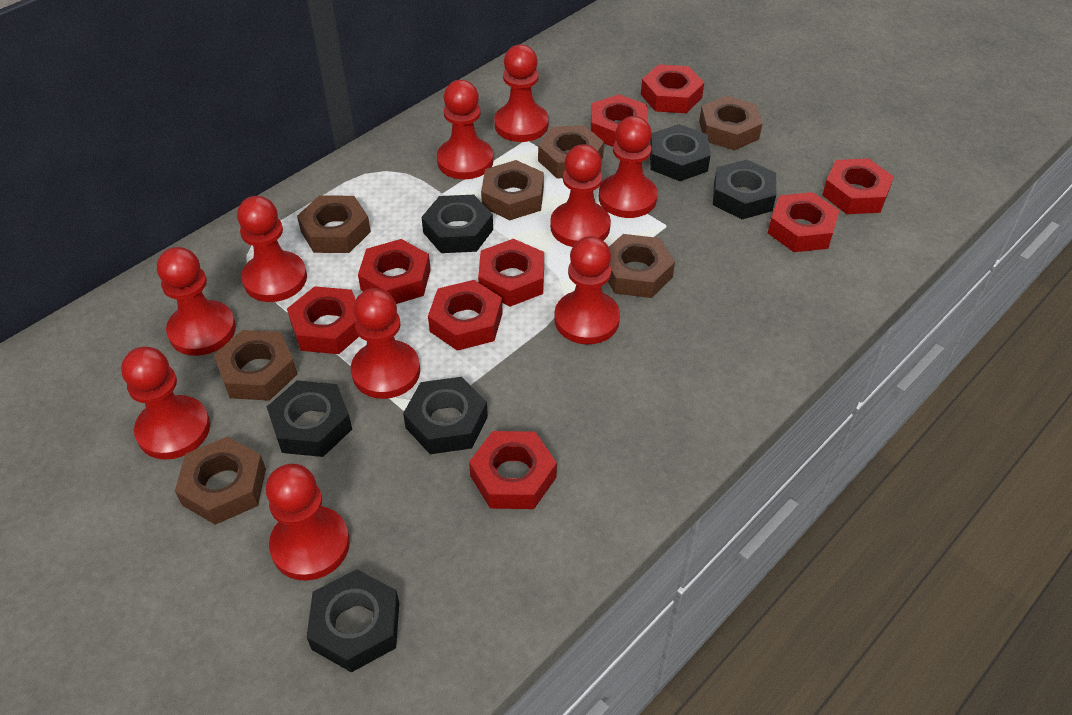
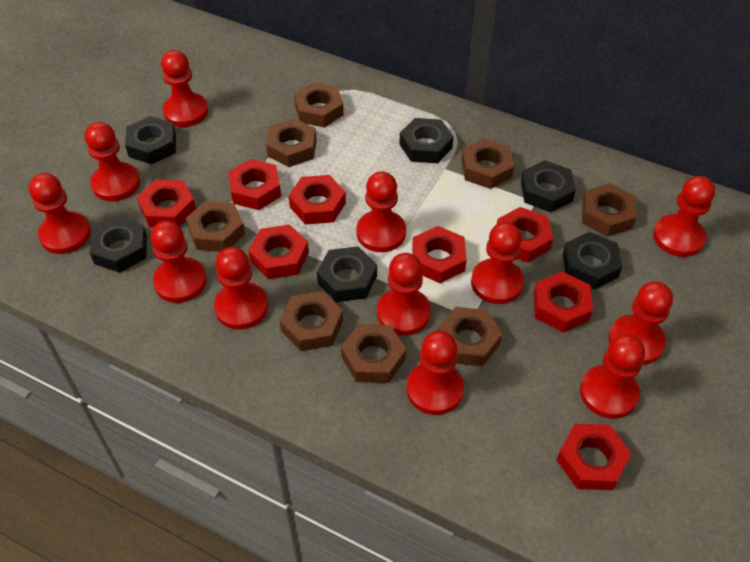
brown nut: 7 -> 8
red nut: 9 -> 8
red pawn: 10 -> 12

